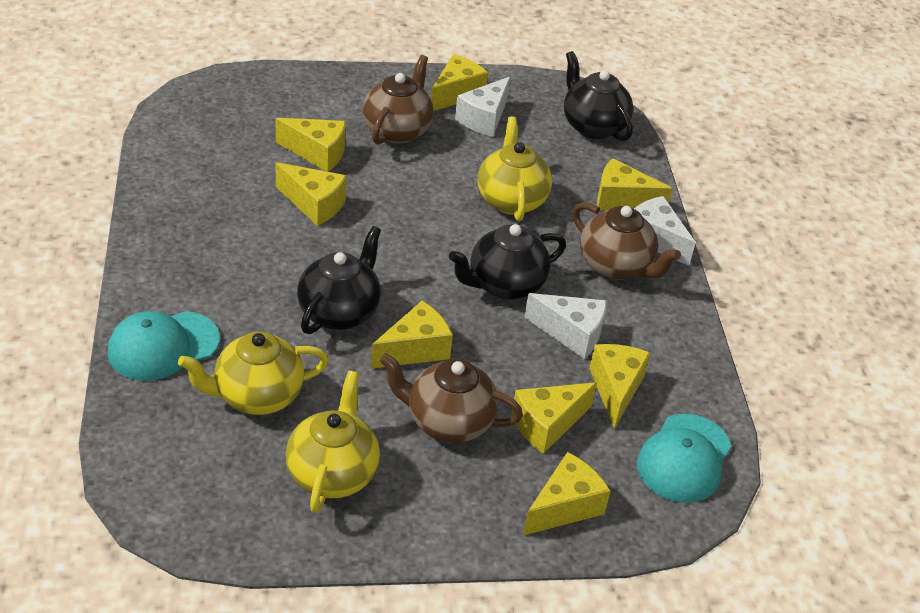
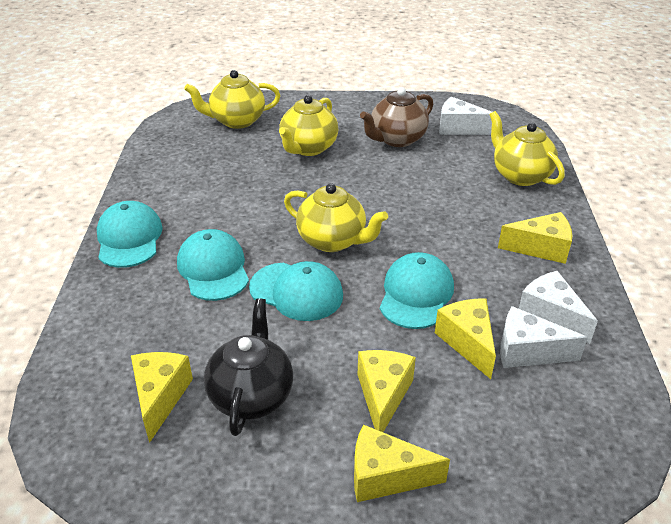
black teapot: 3 -> 1
brown teapot: 3 -> 1
turquoise cap: 2 -> 4
yellow cheese: 8 -> 5
yellow teapot: 3 -> 4

